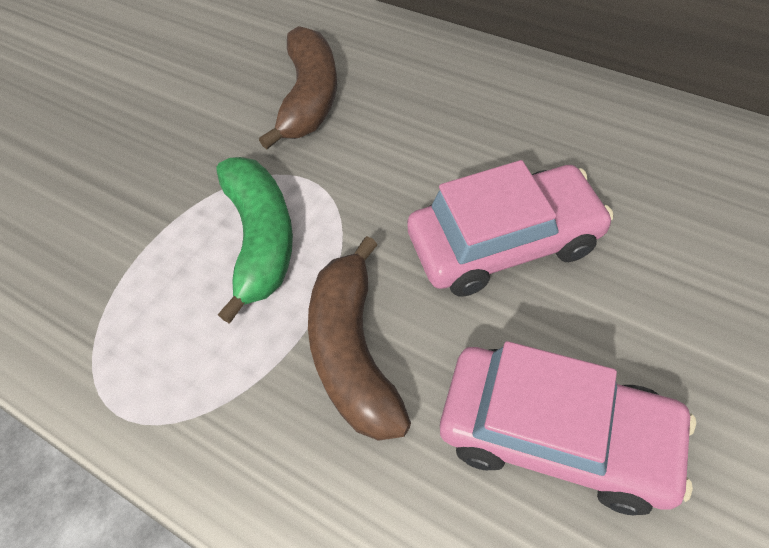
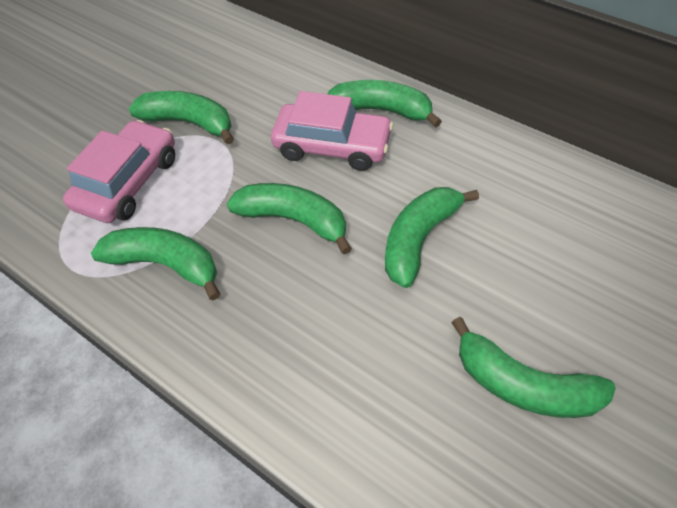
brown banana: 2 -> 0
green banana: 1 -> 6

